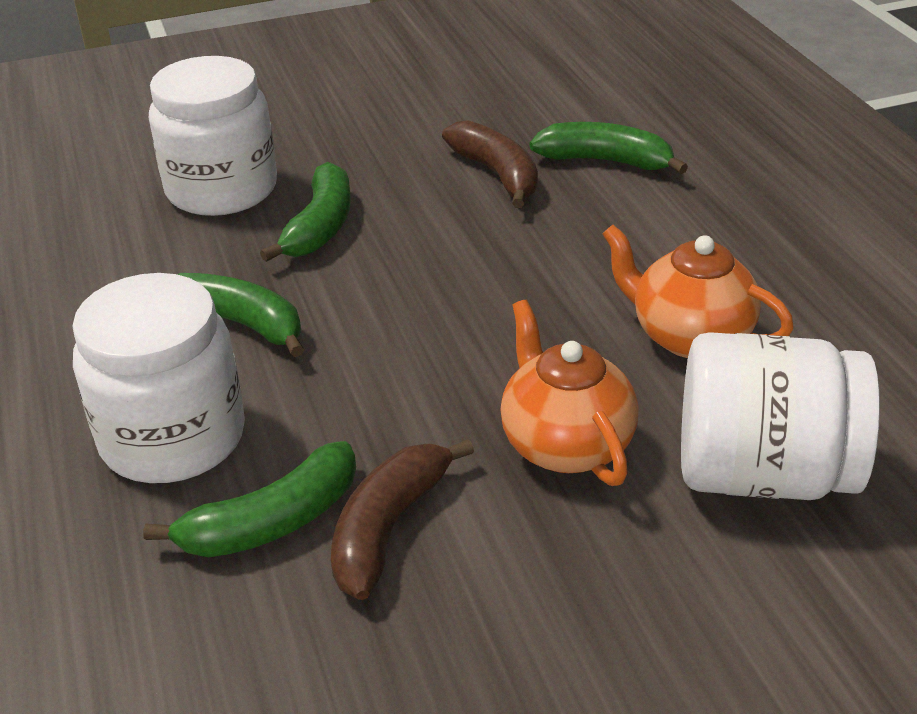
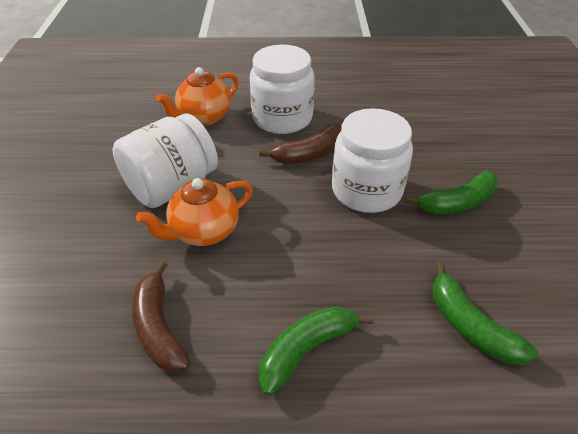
green banana: 4 -> 3

